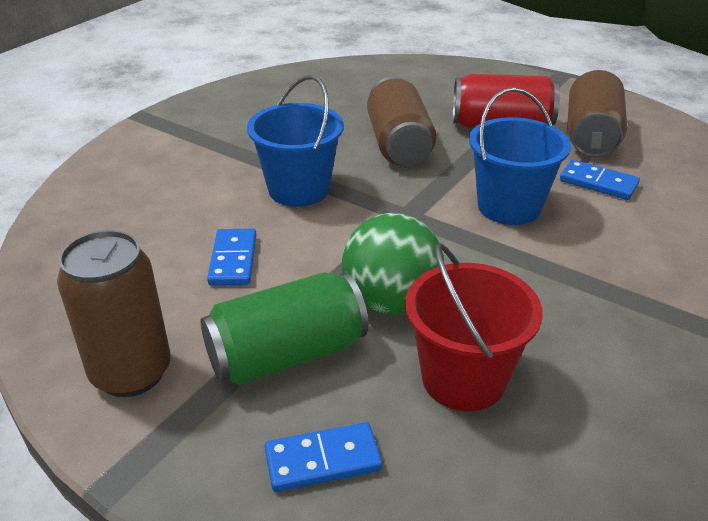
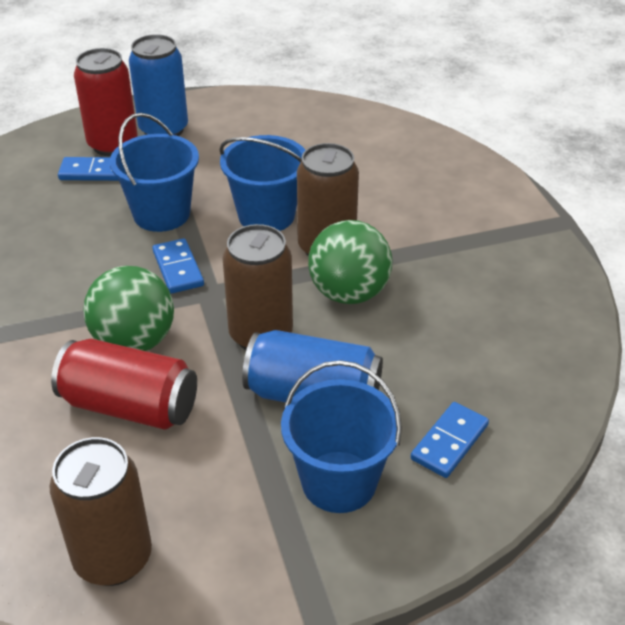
blue bucket: 2 -> 3
blue can: 0 -> 2
green ball: 1 -> 2
green can: 1 -> 0
red bucket: 1 -> 0
red can: 1 -> 2

